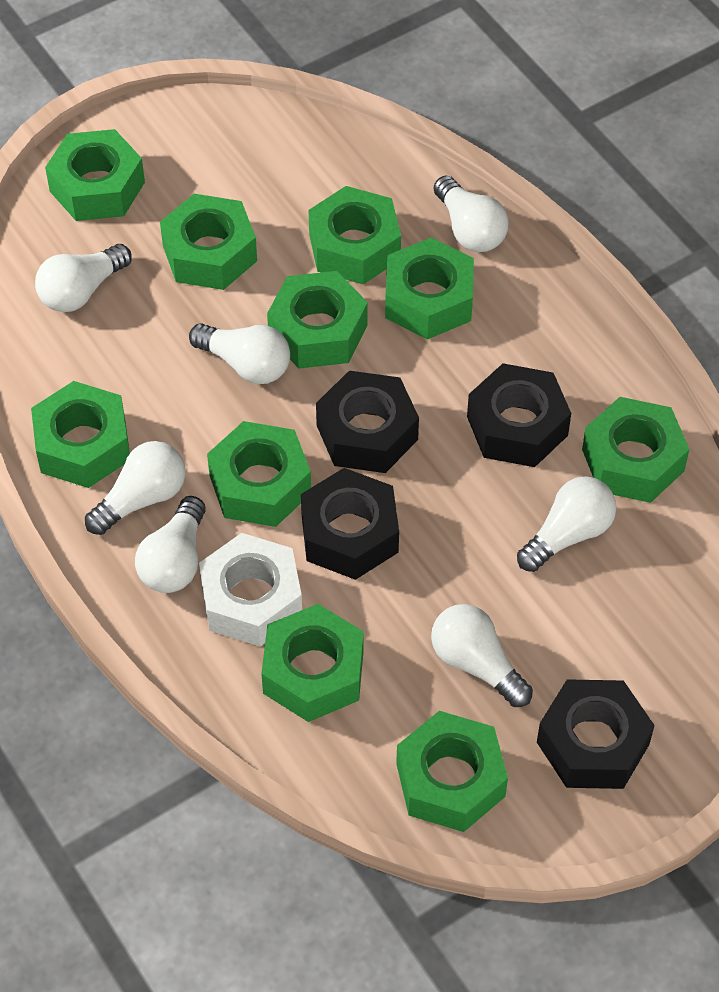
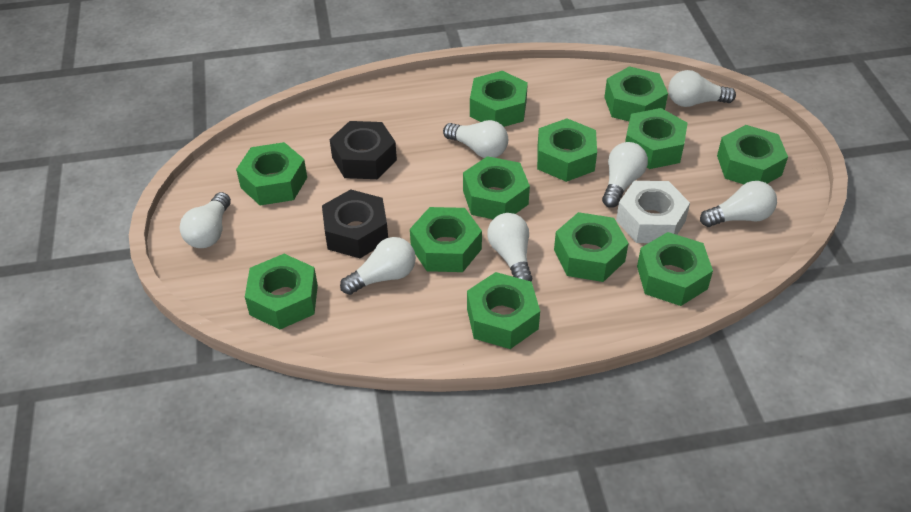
black nut: 4 -> 2
green nut: 10 -> 12

